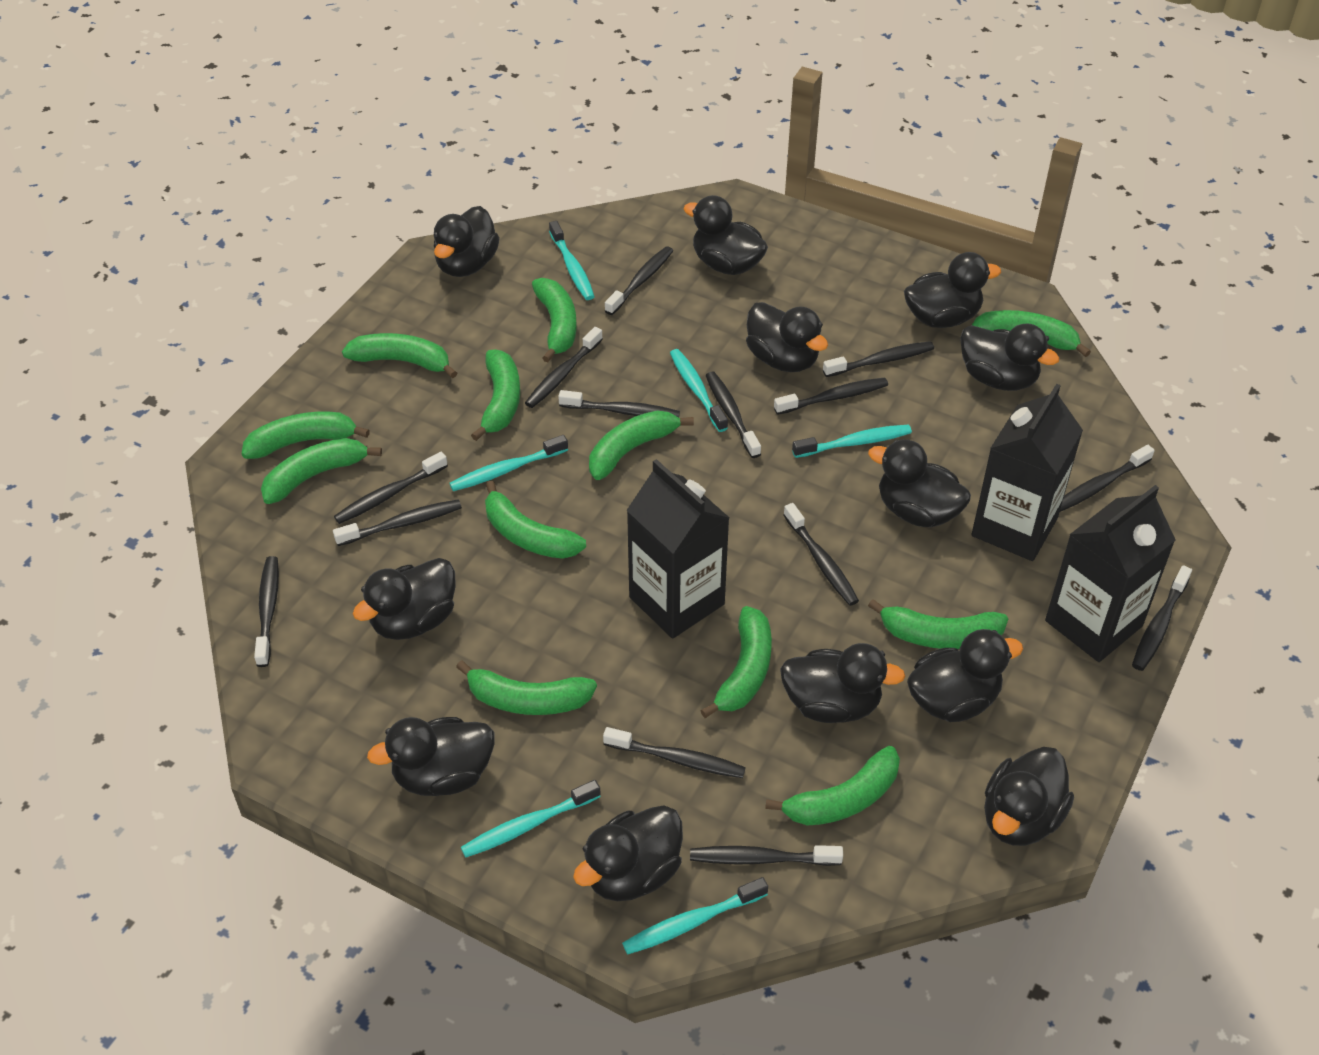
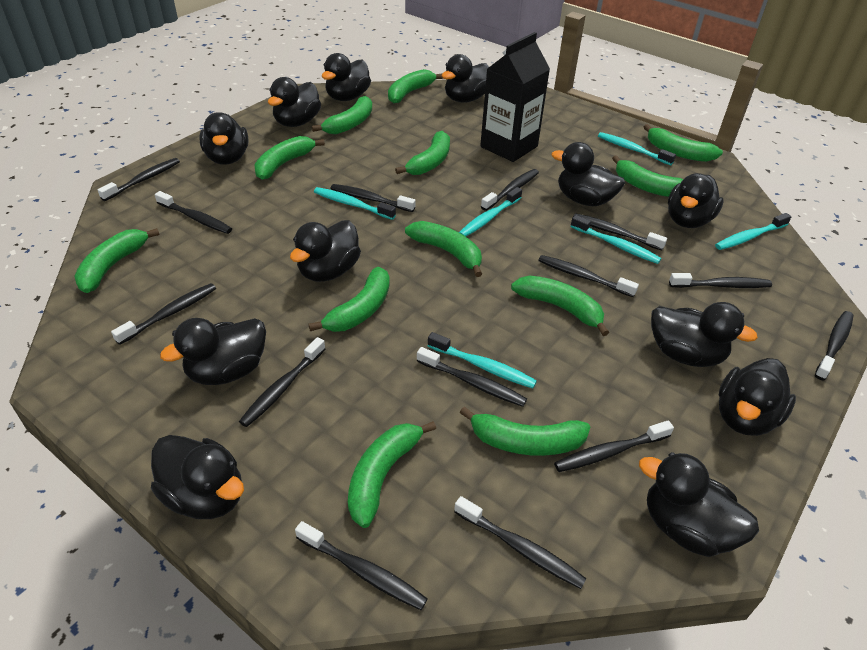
black carton: 3 -> 1

